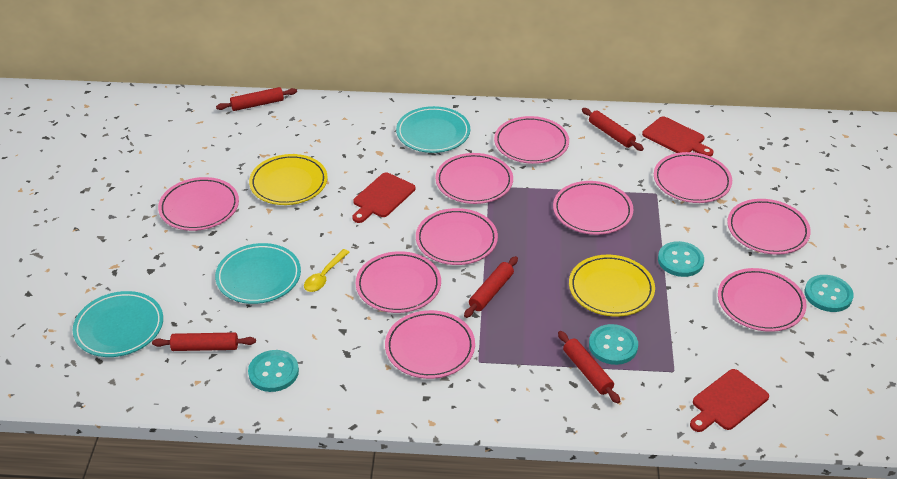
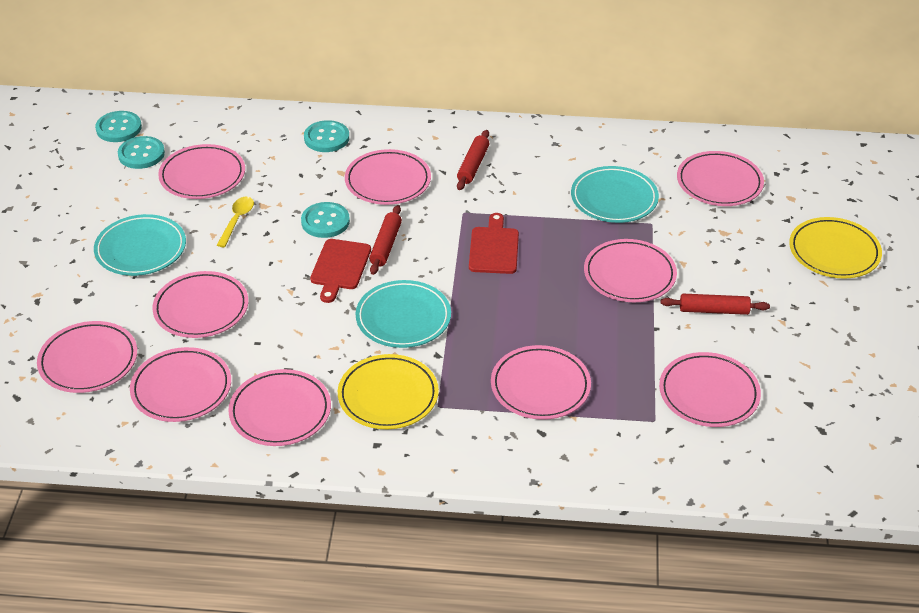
red cutting board: 3 -> 2
red rolling pin: 5 -> 3

